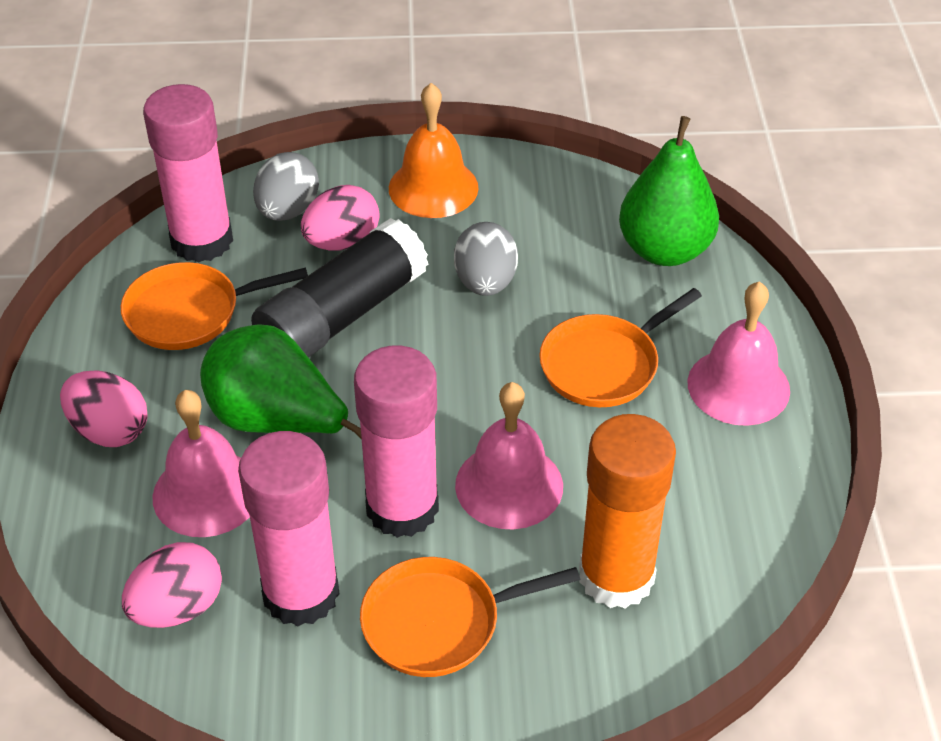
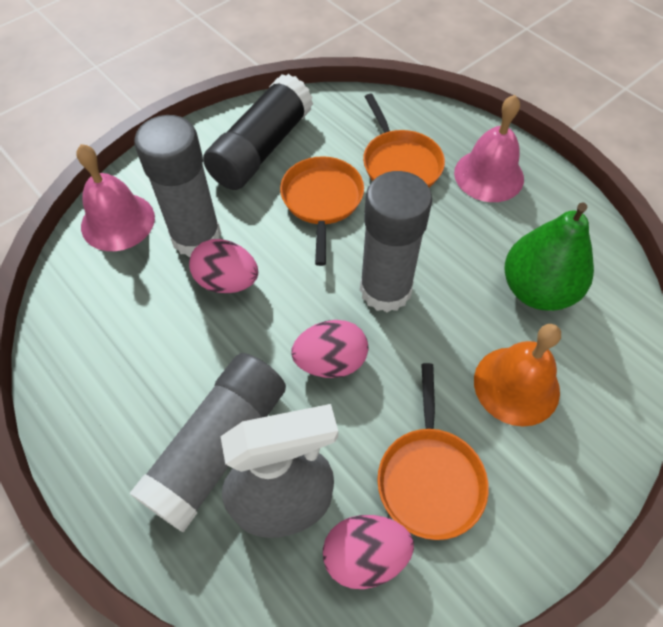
green pear: 2 -> 1
grey egg: 2 -> 0
grey glue stick: 0 -> 3
grey spray bottle: 0 -> 1
orange glue stick: 1 -> 0
pink bell: 3 -> 2
pink glue stick: 3 -> 0

